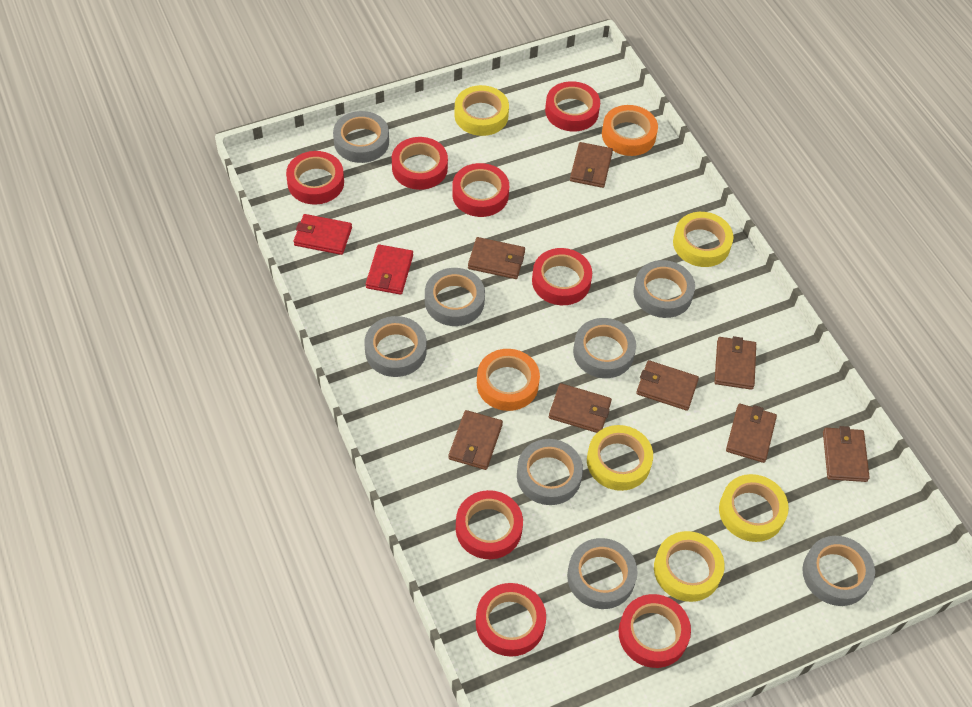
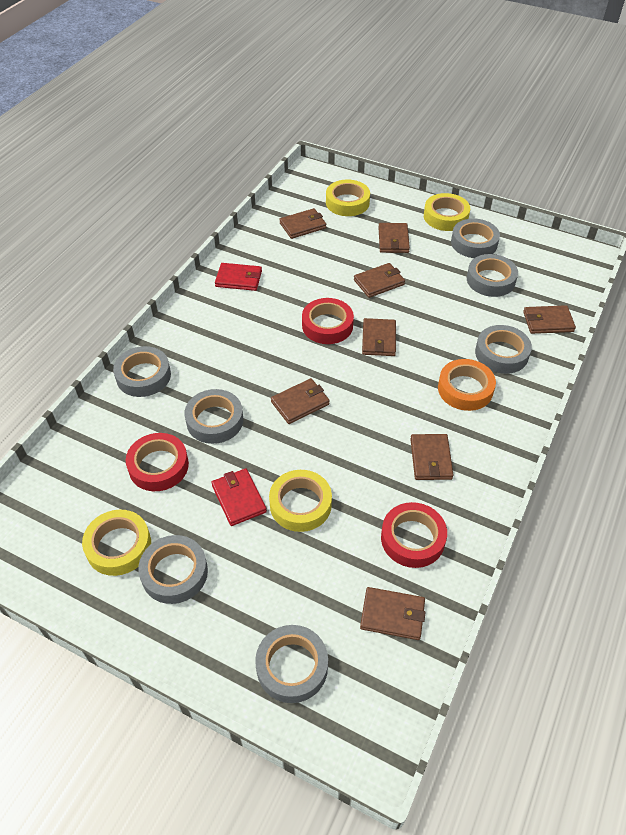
grey tape: 8 -> 7
orange tape: 2 -> 1
red tape: 8 -> 3
yellow tape: 5 -> 4

